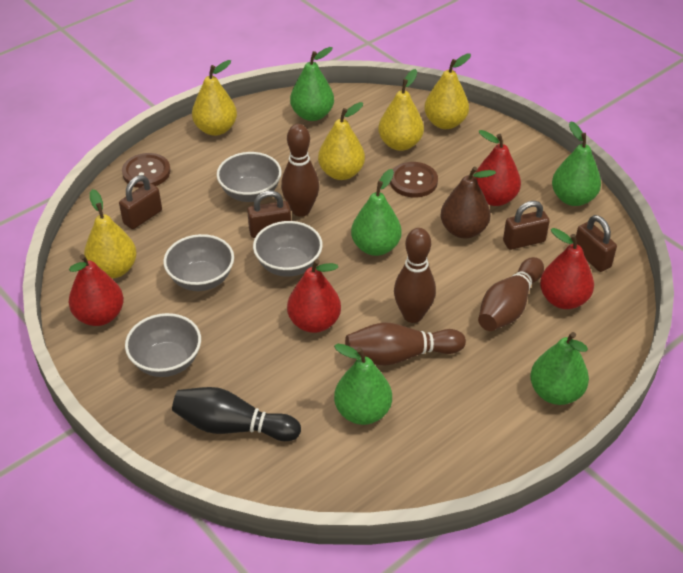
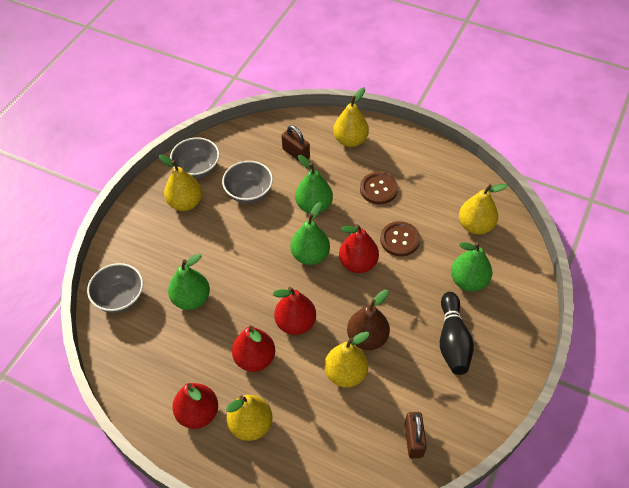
brown bowling pin: 4 -> 0
brown padlock: 4 -> 2
green pear: 5 -> 4
grey bowl: 4 -> 3

